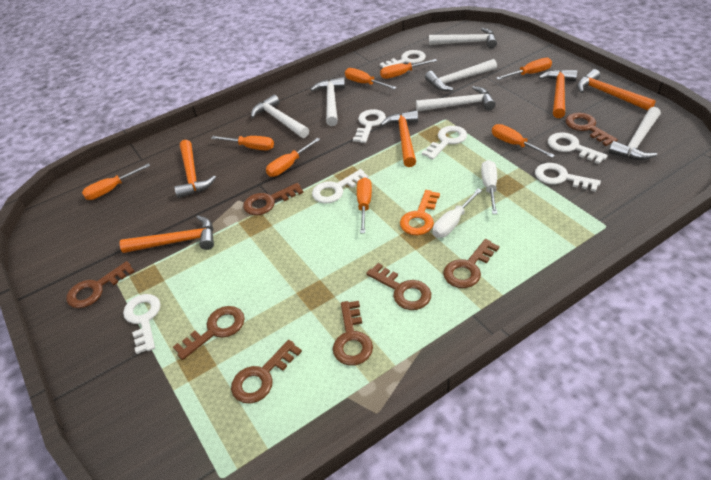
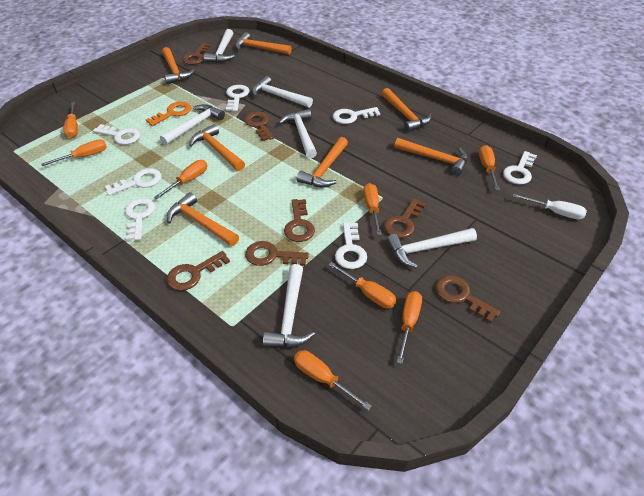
brown key: 8 -> 7
orange hammer: 5 -> 7
white screwdriver: 2 -> 1

